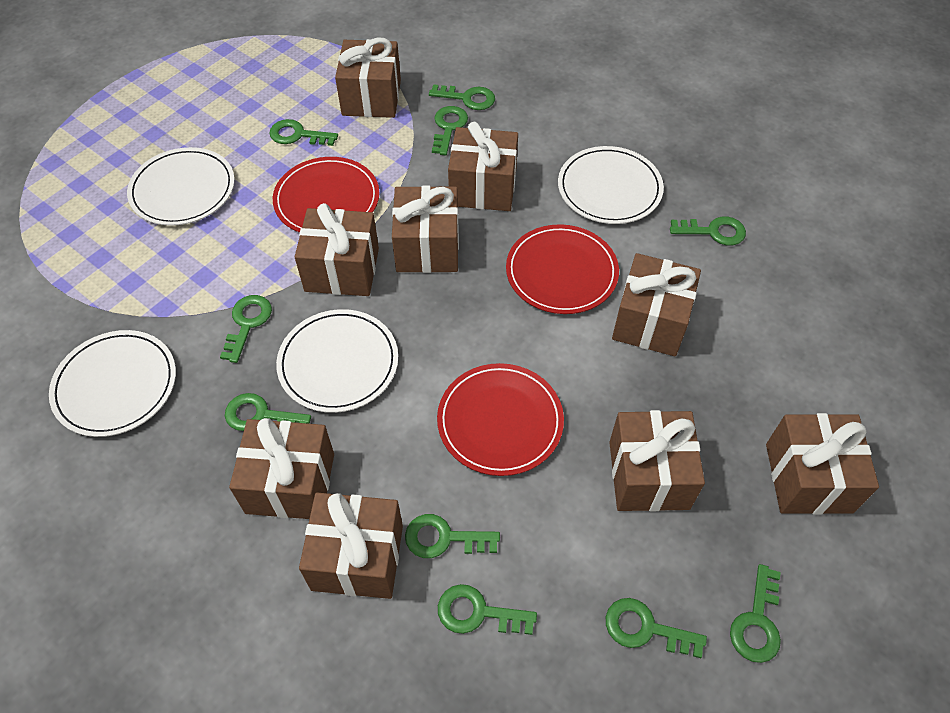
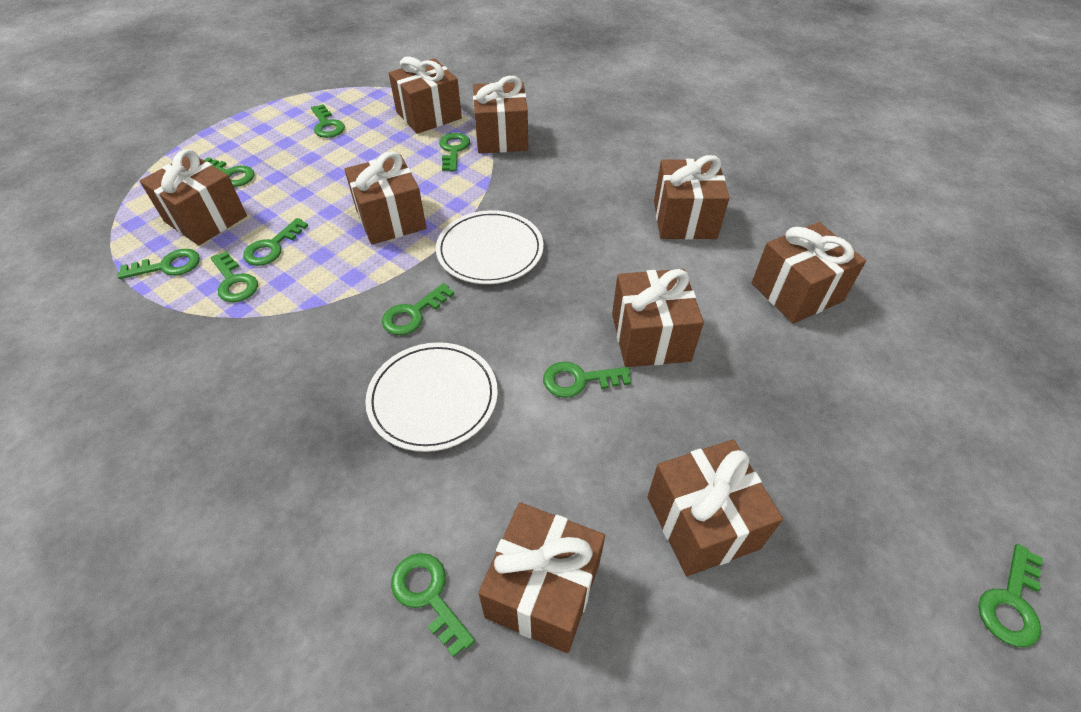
red plate: 3 -> 0
white plate: 4 -> 2

